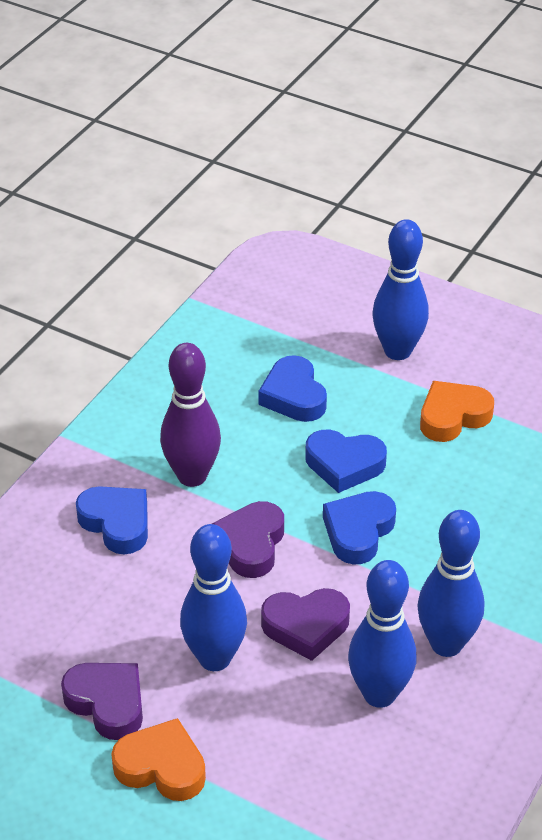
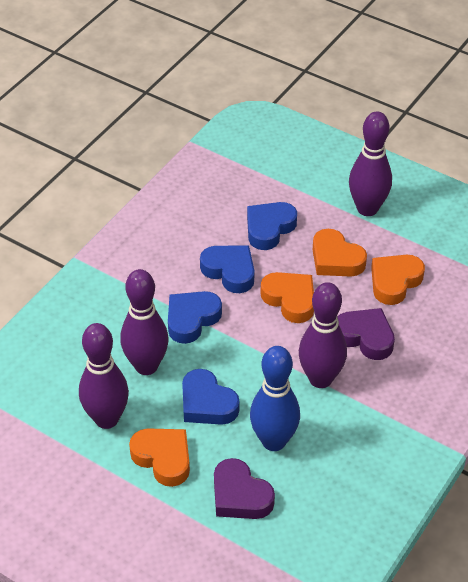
blue bowling pin: 4 -> 1
orange heart: 2 -> 4
purple bowling pin: 1 -> 4
purple heart: 3 -> 2

